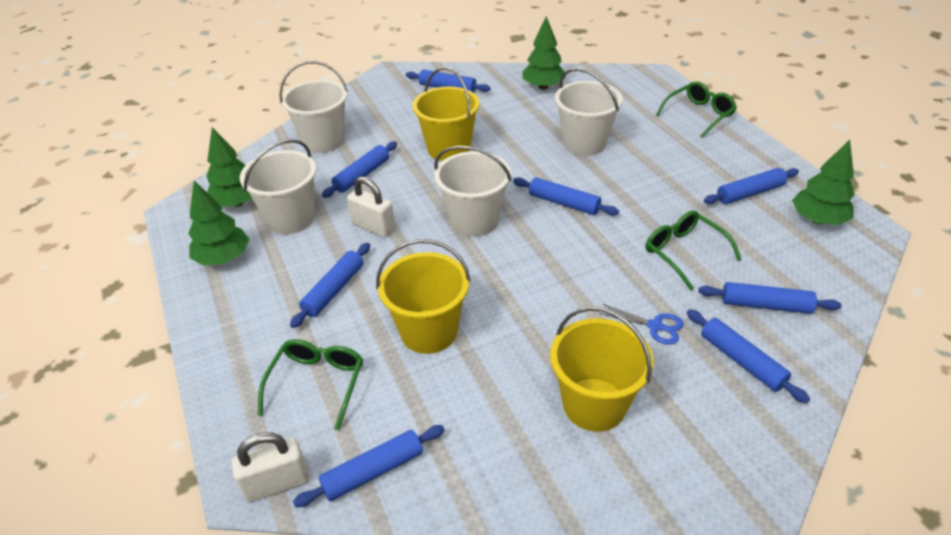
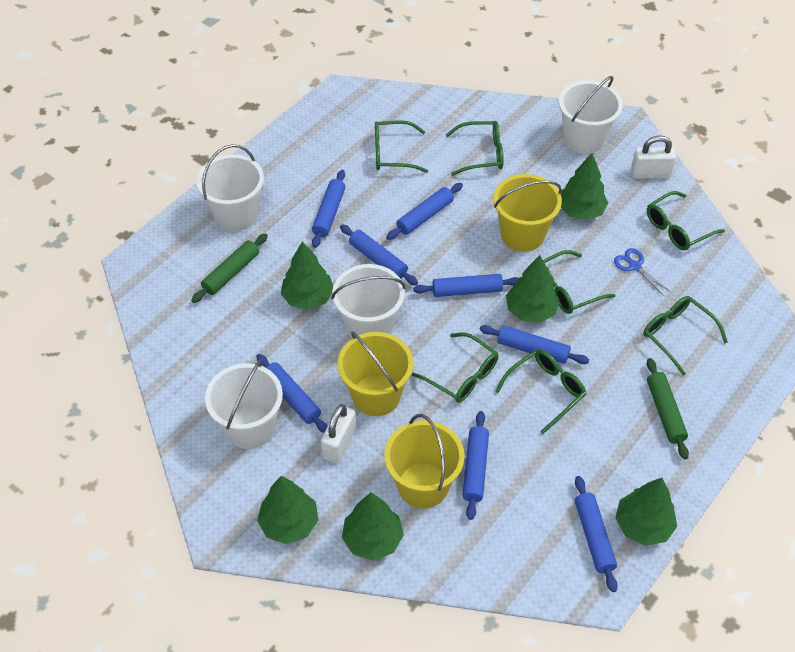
green glasses: 3 -> 7
green rolling pin: 0 -> 2
green tree: 4 -> 6

